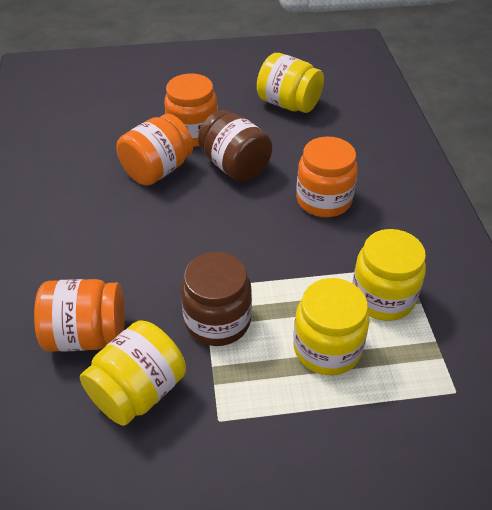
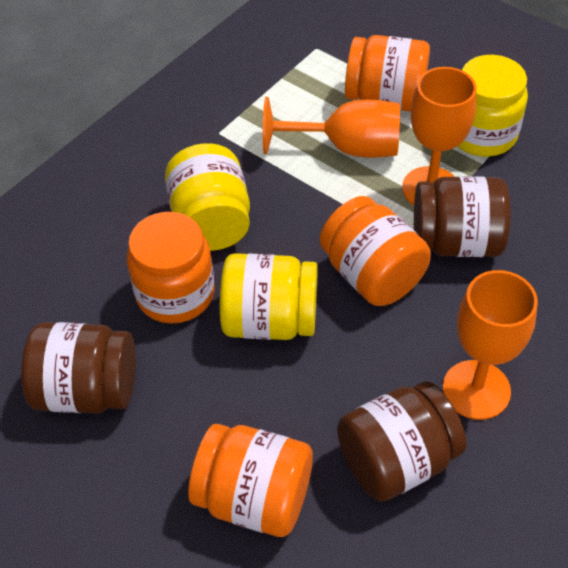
brown jar: 2 -> 3
orange goblet: 0 -> 3
yellow jar: 4 -> 3

